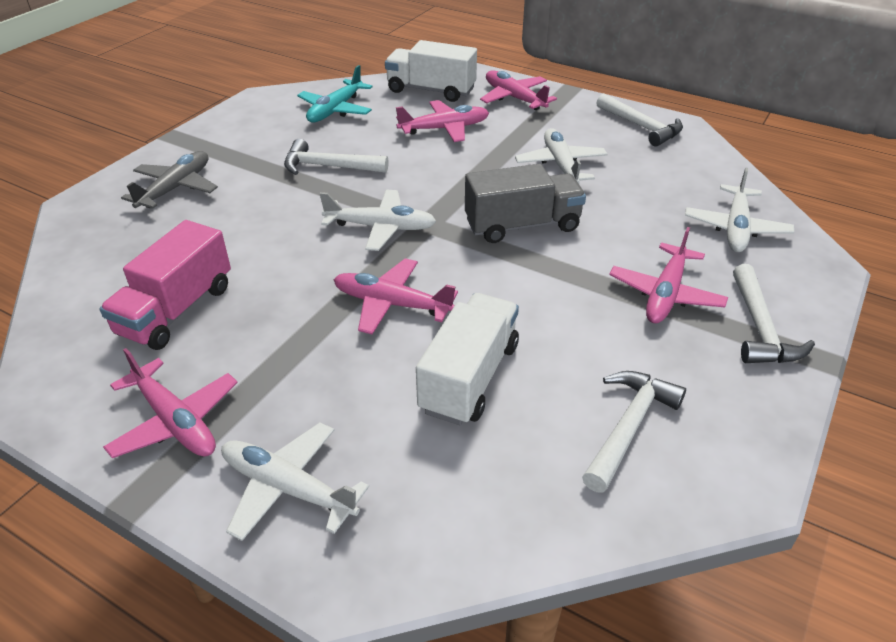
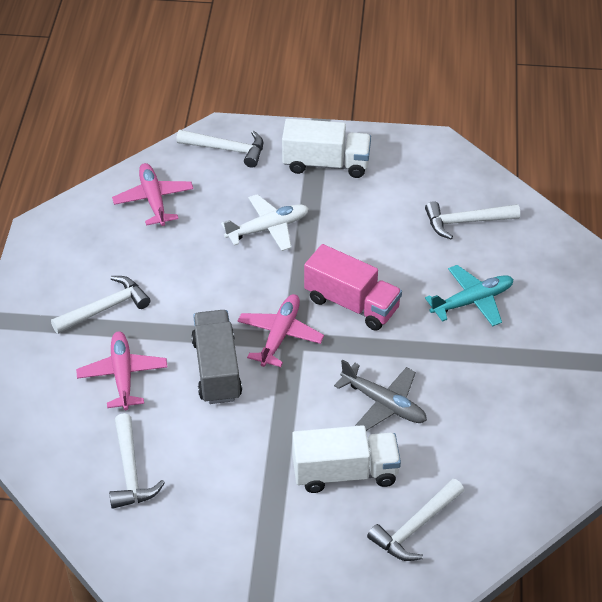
pink plane: 5 -> 3
white hammer: 4 -> 5
white plane: 4 -> 1

